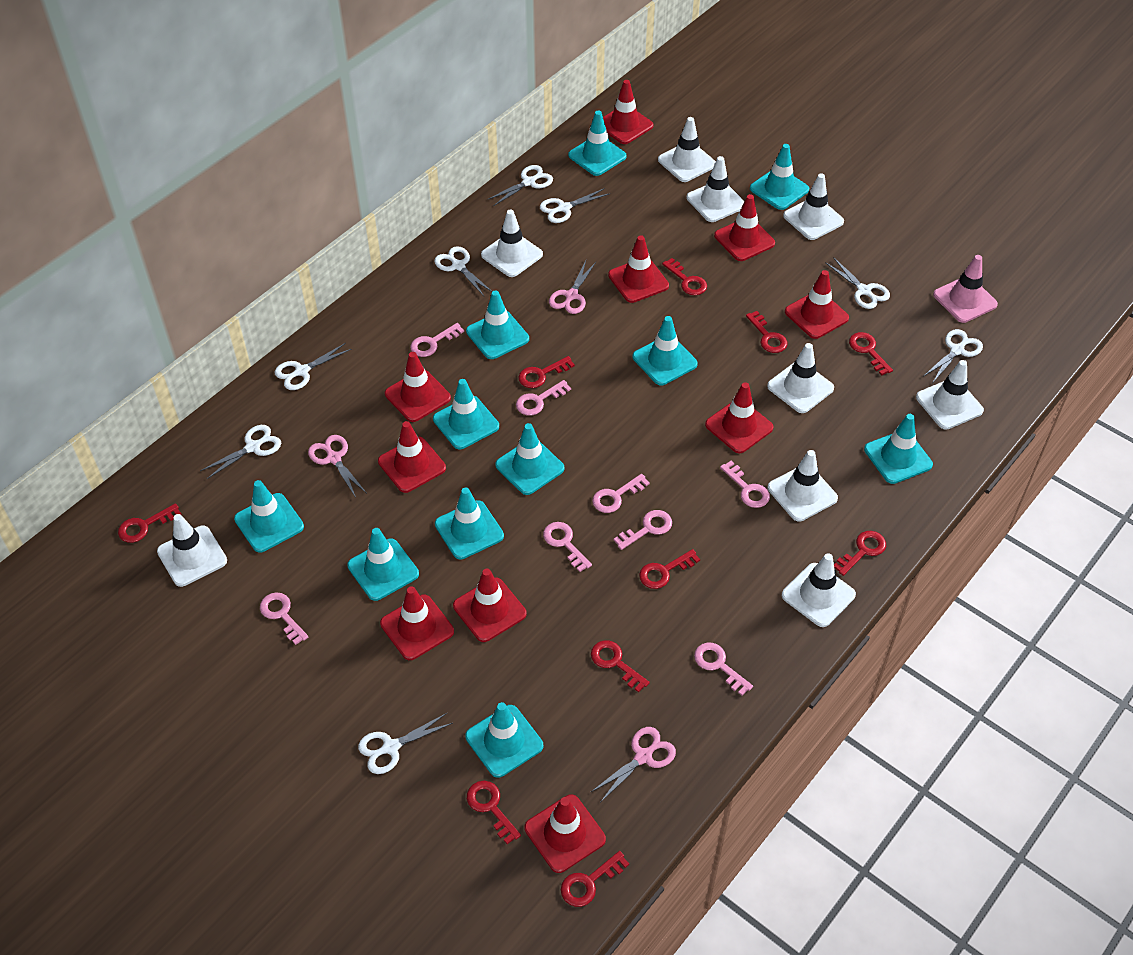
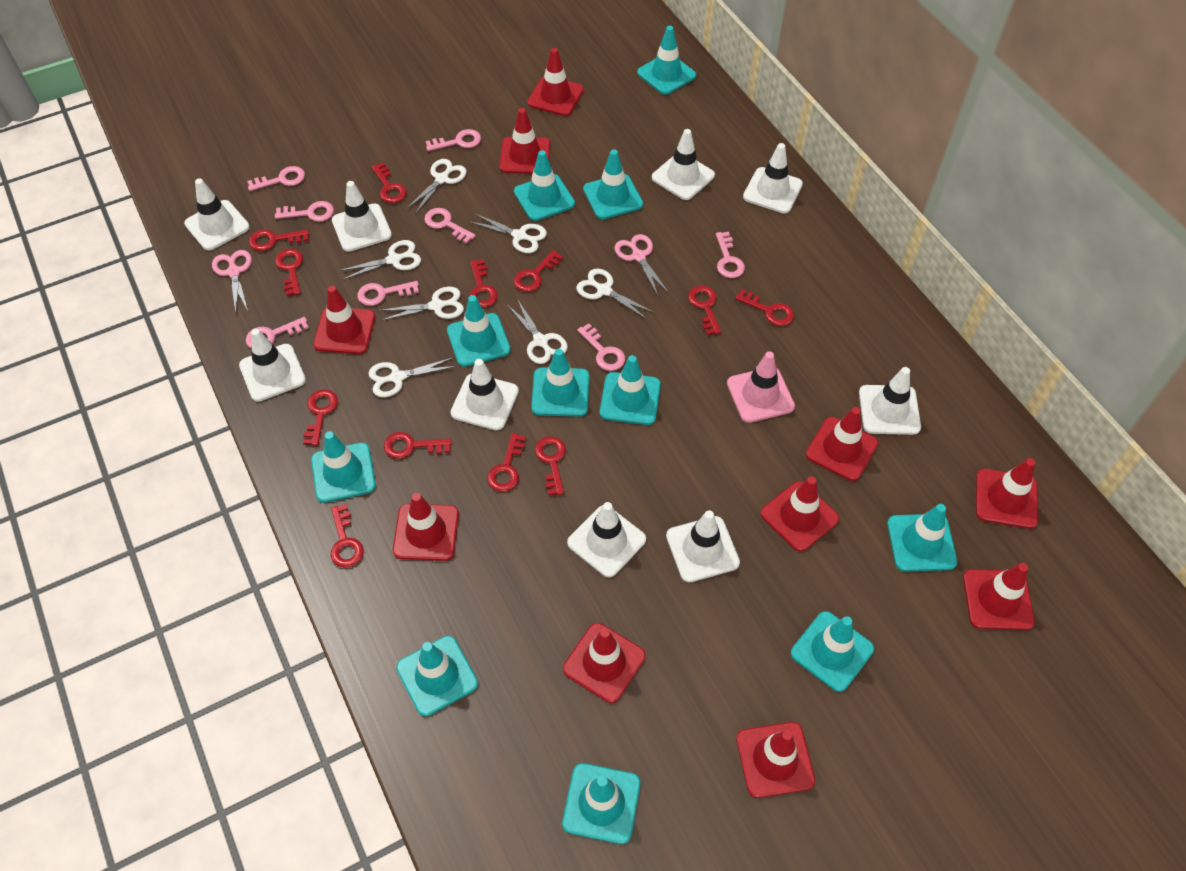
pink scissors: 3 -> 2
red key: 10 -> 12
white scissors: 8 -> 7

